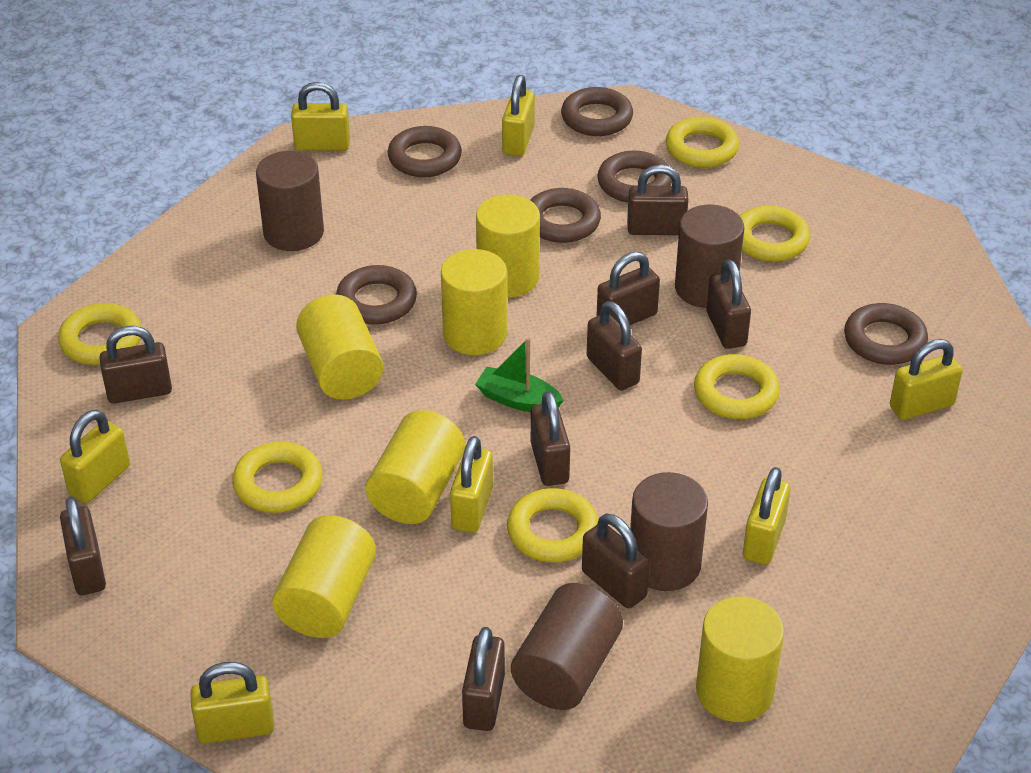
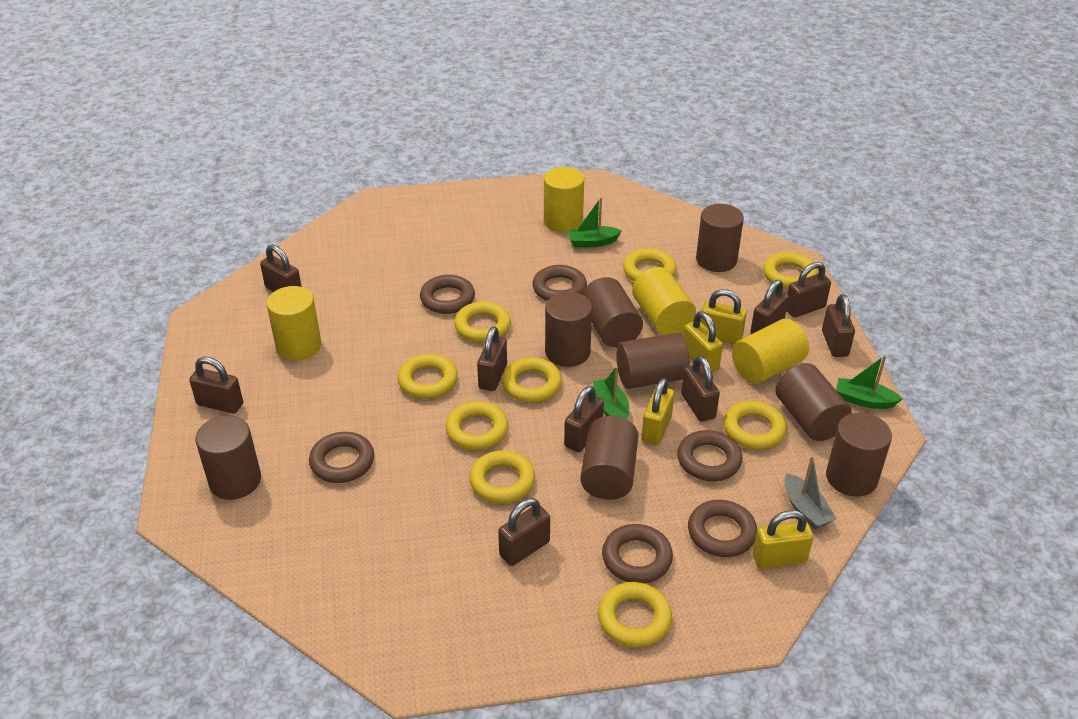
brown cylinder: 4 -> 8
green boat: 1 -> 3
grey boat: 0 -> 1
yellow cylinder: 6 -> 4
yellow padlock: 7 -> 4
yellow ring: 6 -> 9

